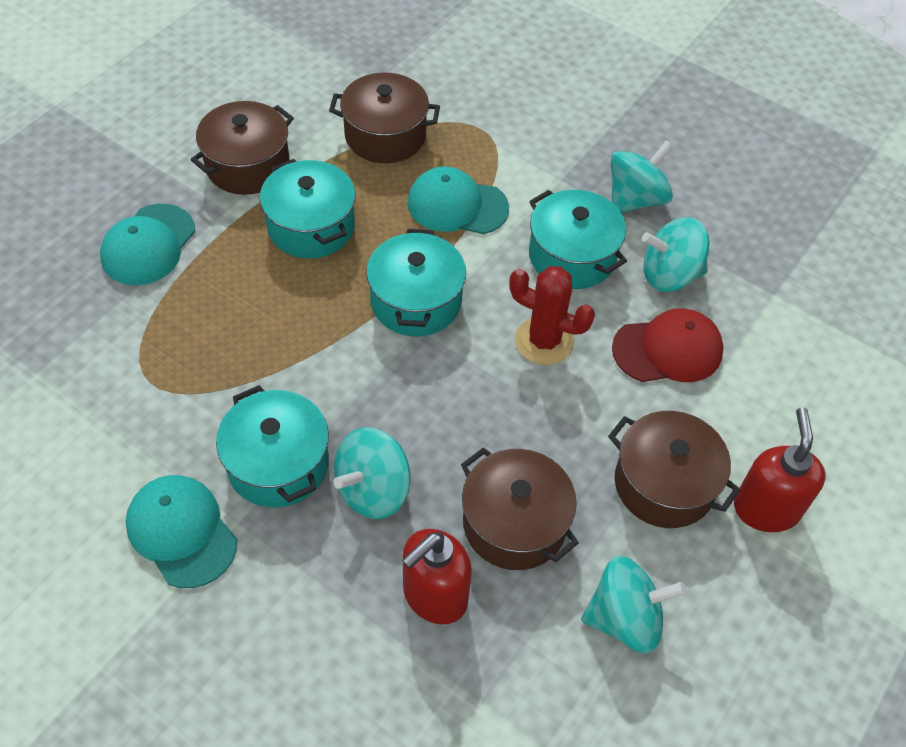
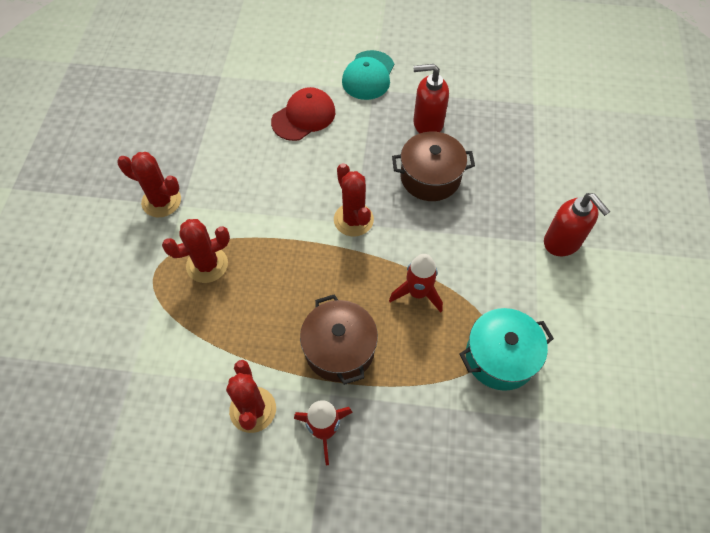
brown pot: 4 -> 2
red cactus: 1 -> 4
red rocket: 0 -> 2
turquoise cap: 3 -> 1
turquoise pot: 4 -> 1
turquoise spinning top: 4 -> 0

